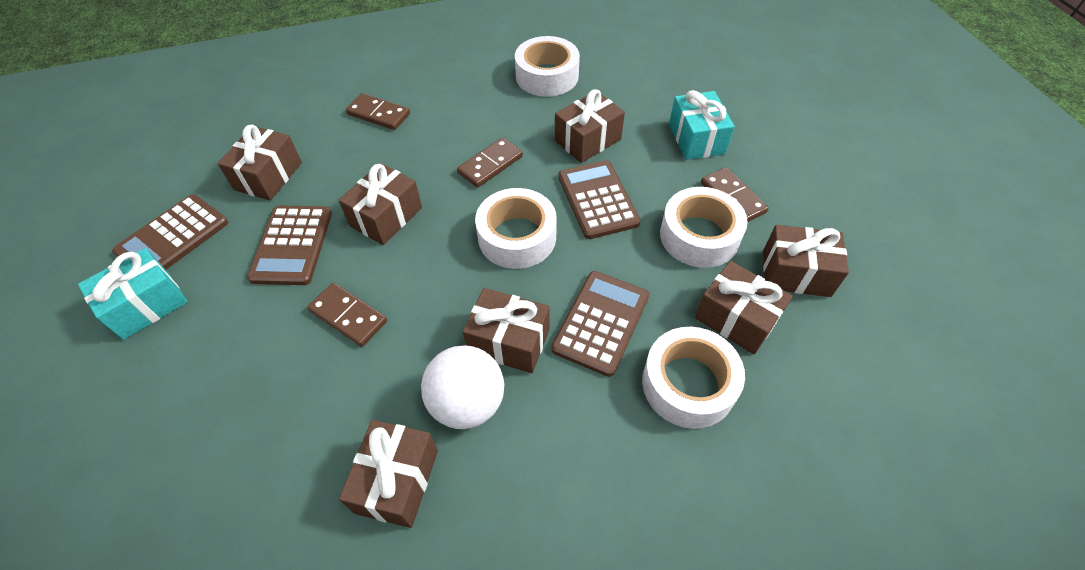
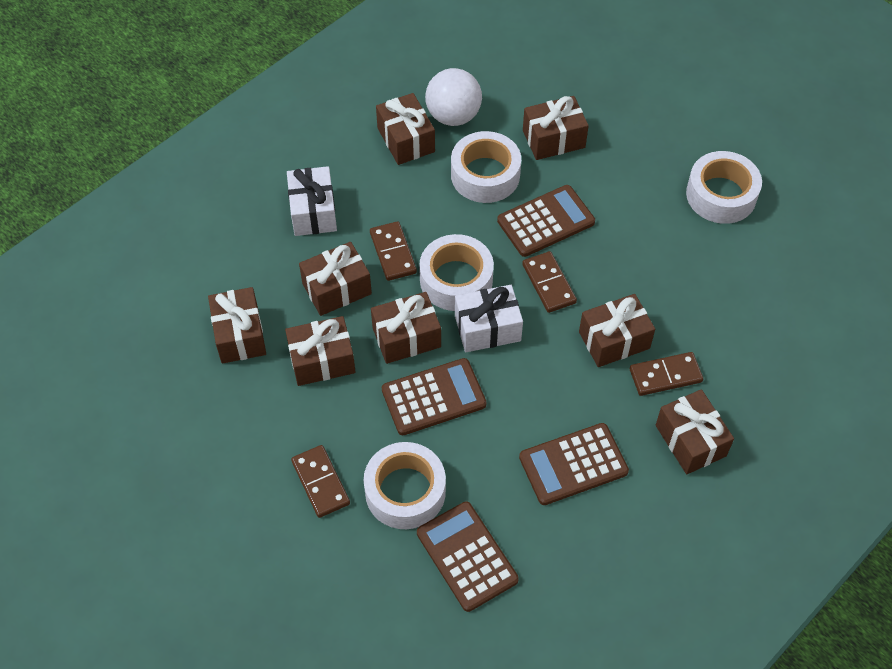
brown gift: 7 -> 8
turquoise gift: 2 -> 0
white gift: 0 -> 2

